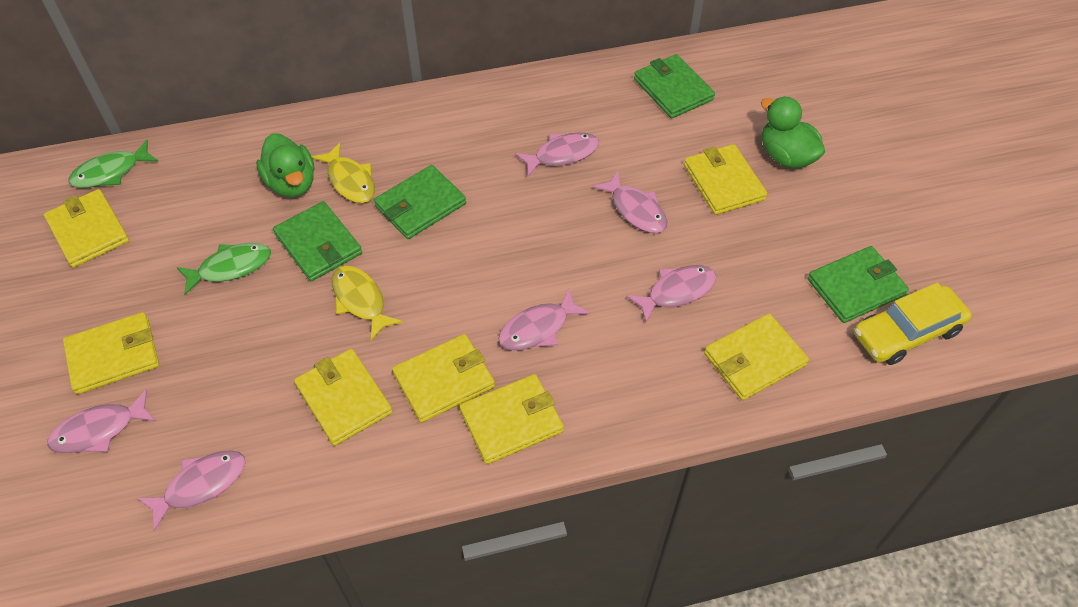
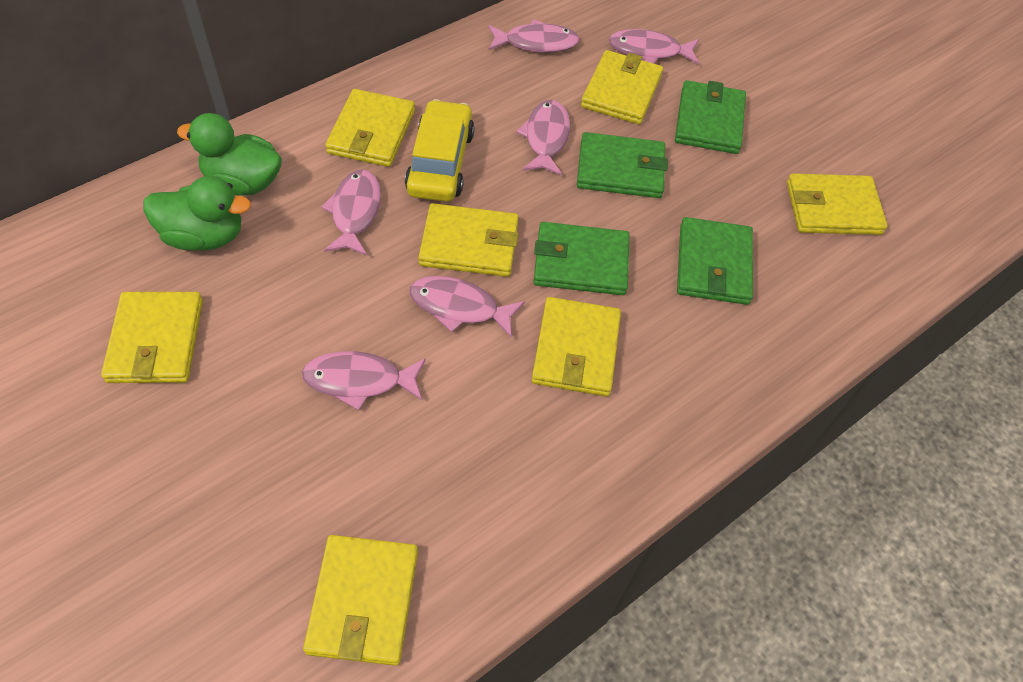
green fish: 2 -> 0
yellow fish: 2 -> 0

